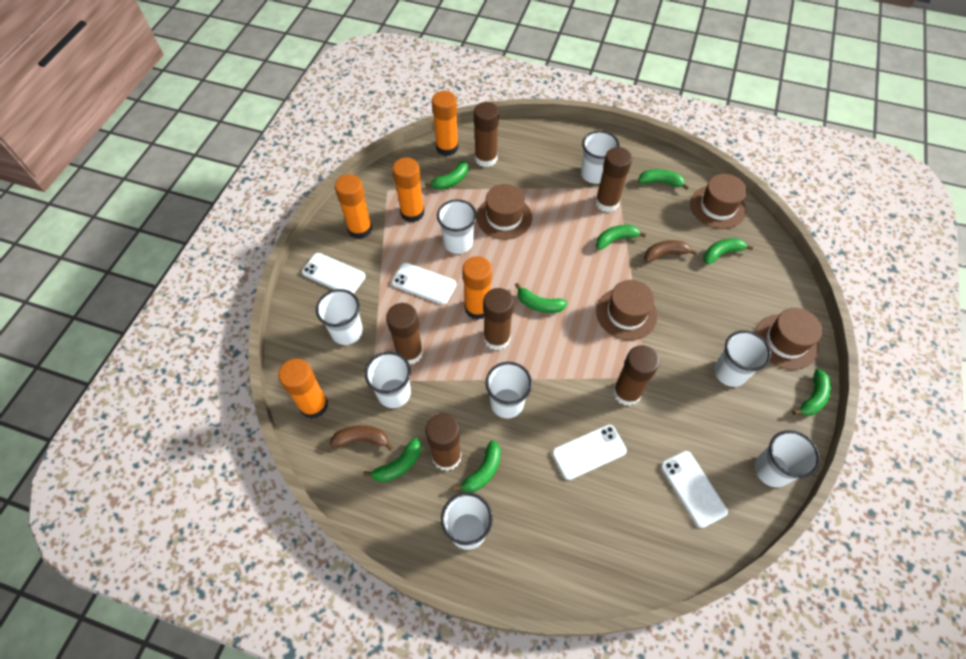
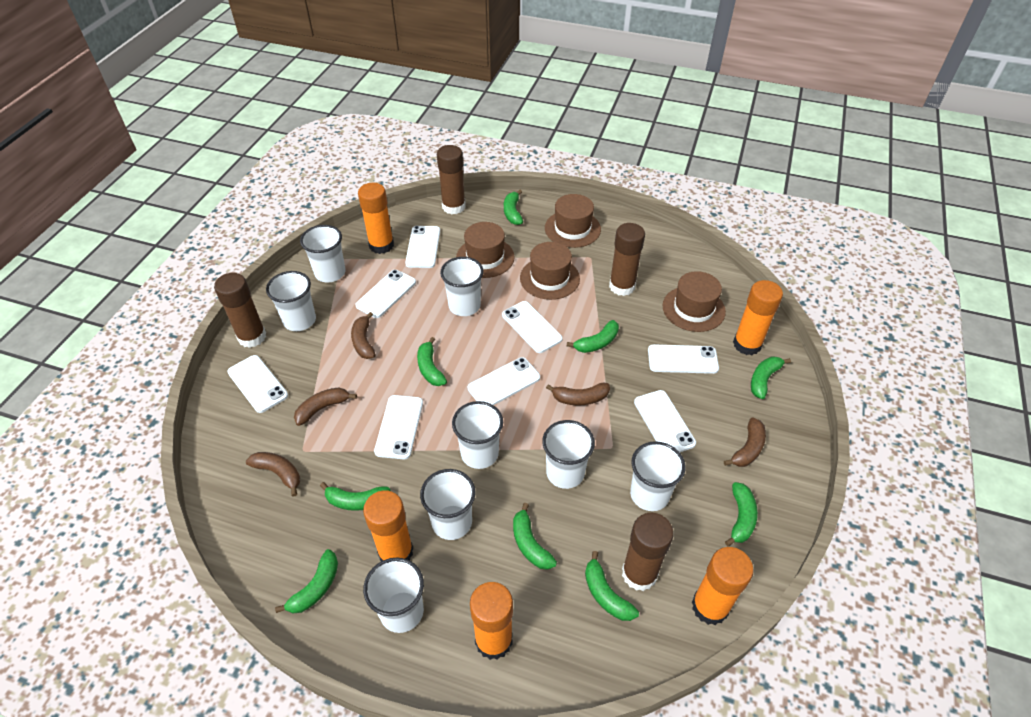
brown banana: 2 -> 5
brown glue stick: 6 -> 4
green banana: 8 -> 9
white phone: 4 -> 8

